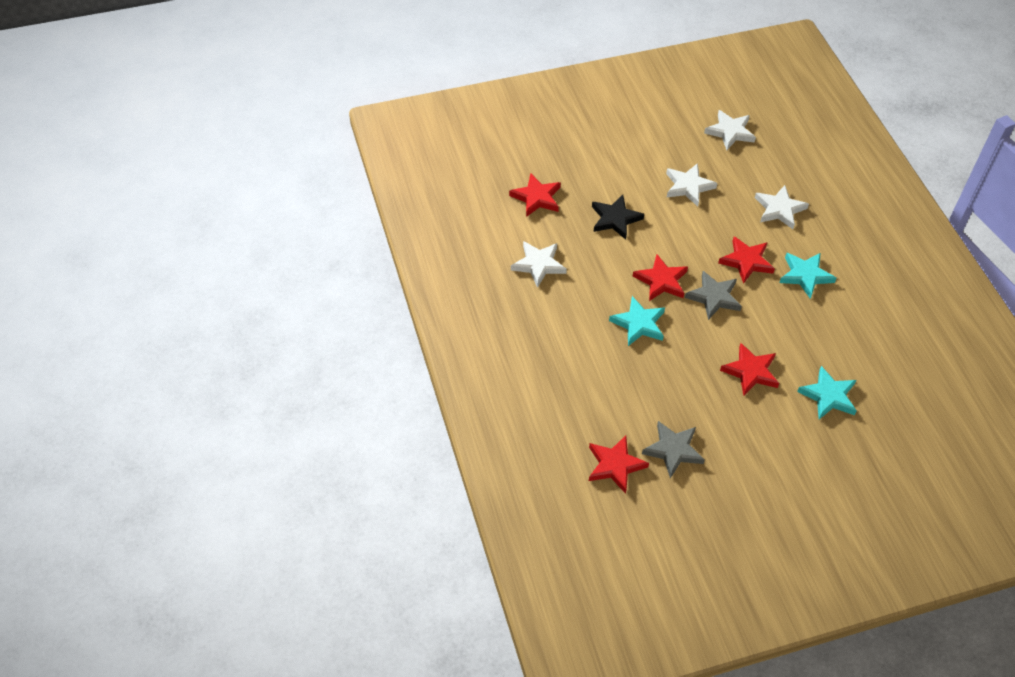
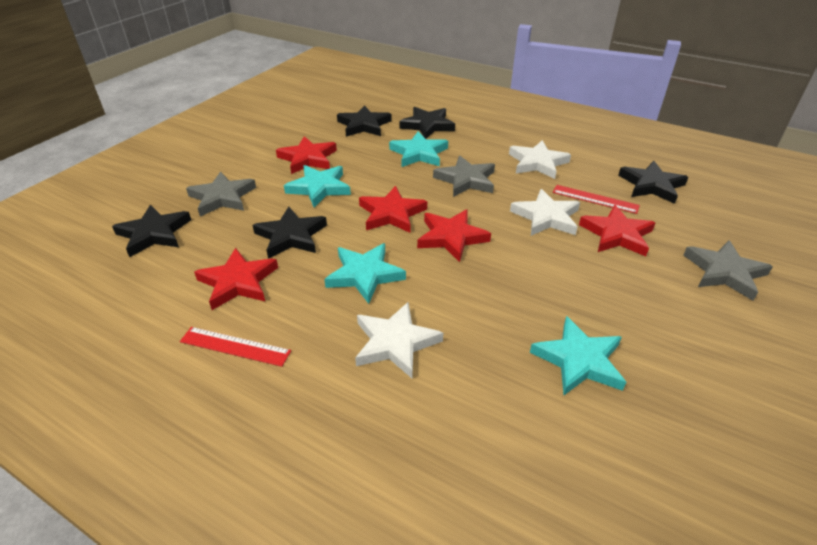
black star: 1 -> 5
grey star: 2 -> 3
red ruler: 0 -> 2
turquoise star: 3 -> 4
white star: 4 -> 3

